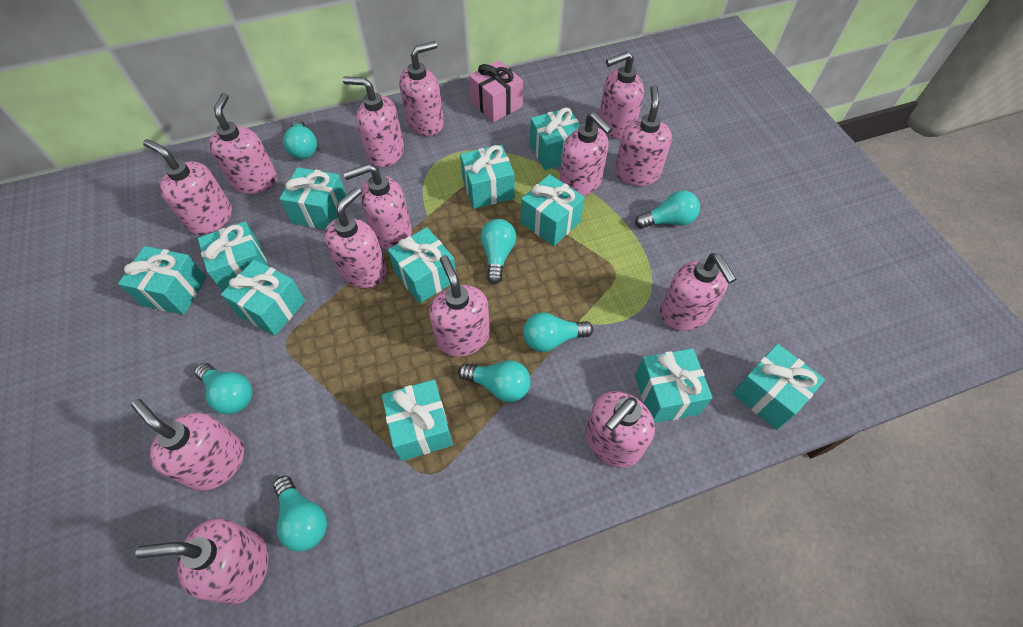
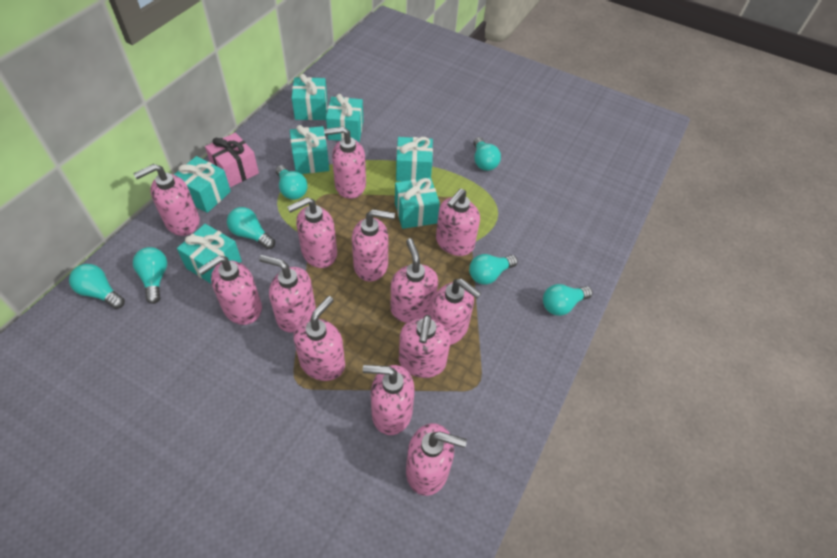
pink soap dispenser: 14 -> 13
turquoise gift: 11 -> 7

